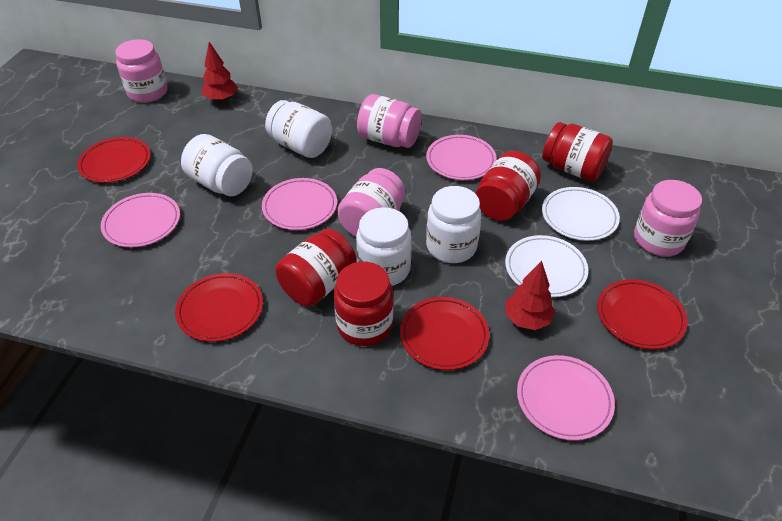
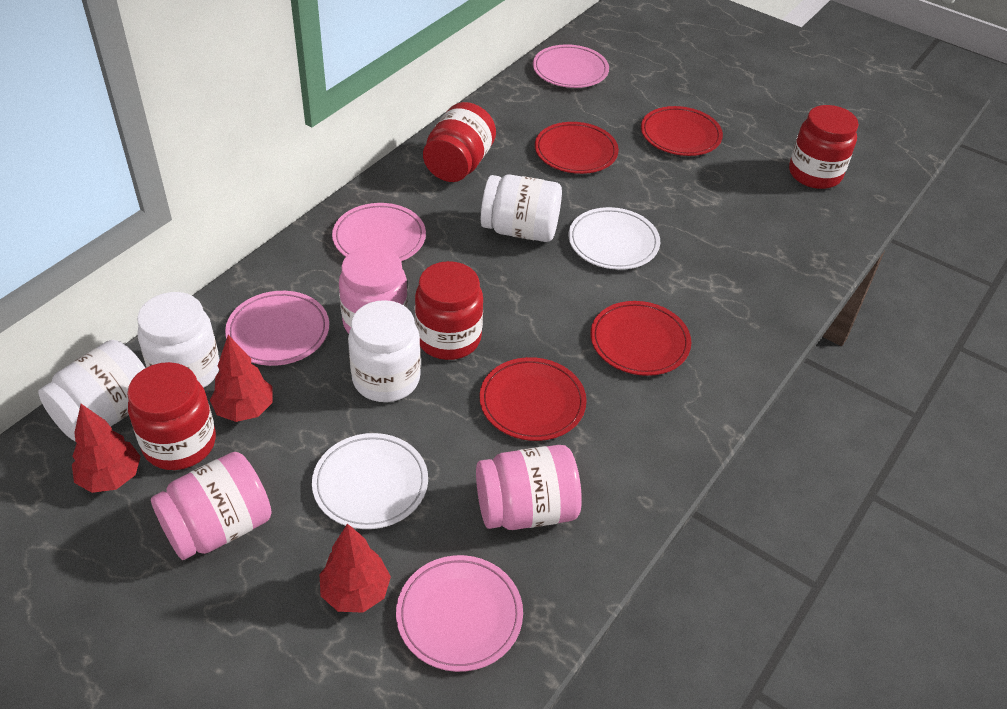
pink jar: 4 -> 3
red tree: 2 -> 3

